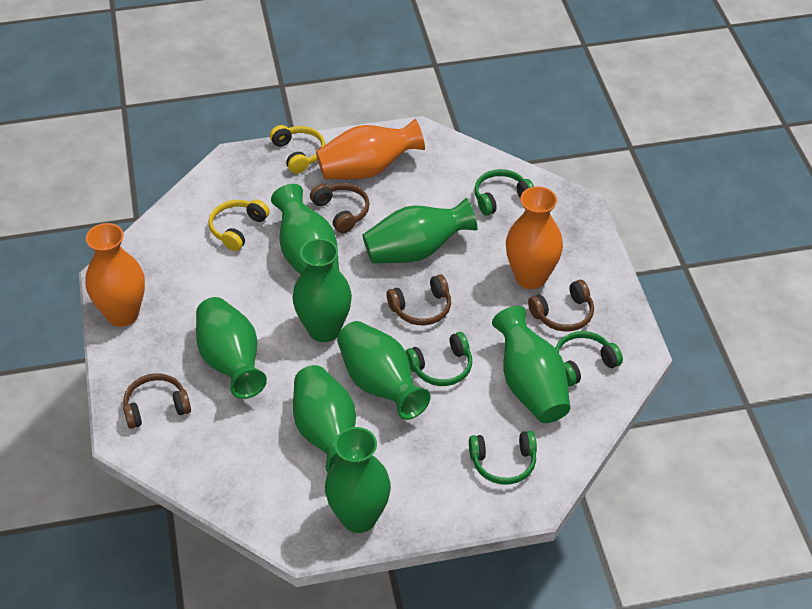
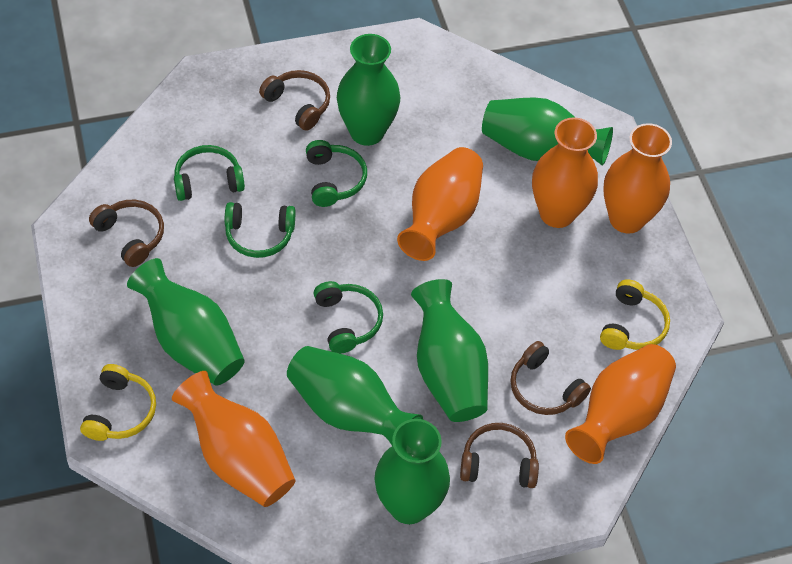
green vase: 8 -> 6
orange vase: 3 -> 5

